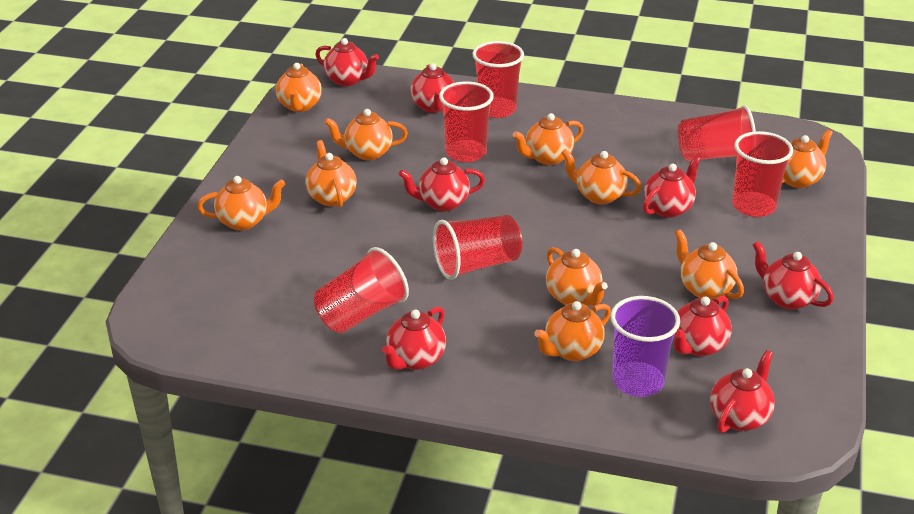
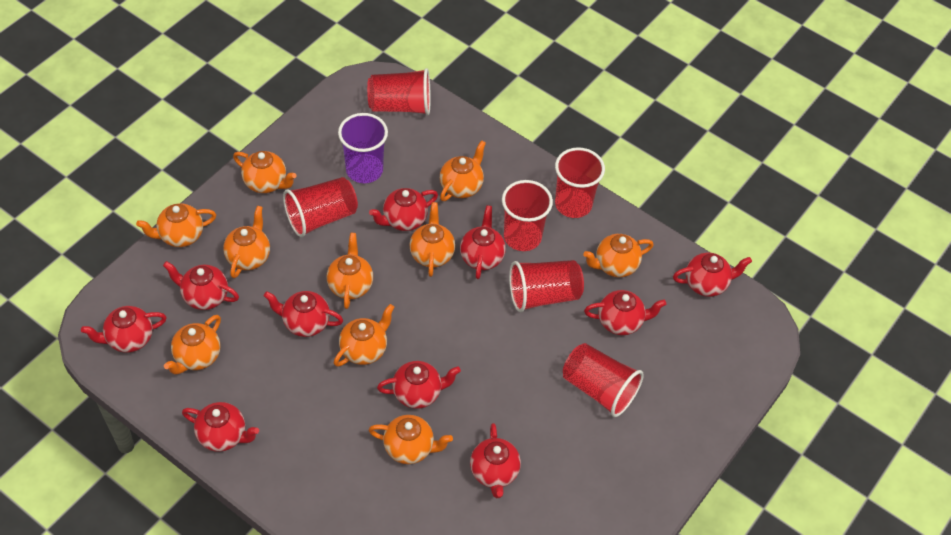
red teapot: 8 -> 10

